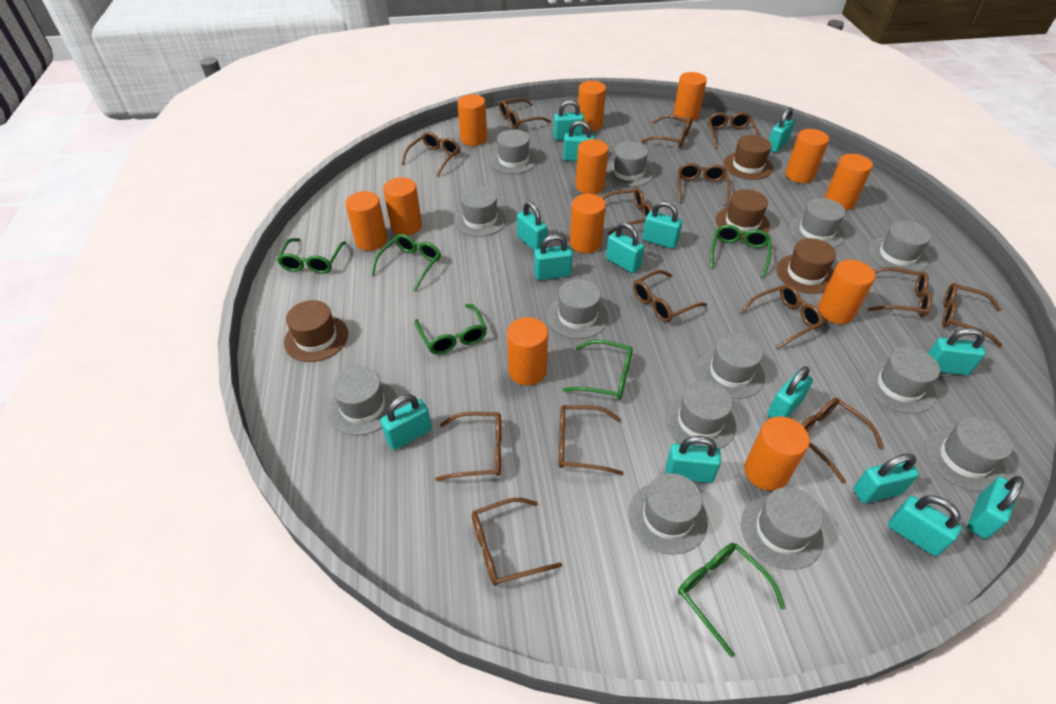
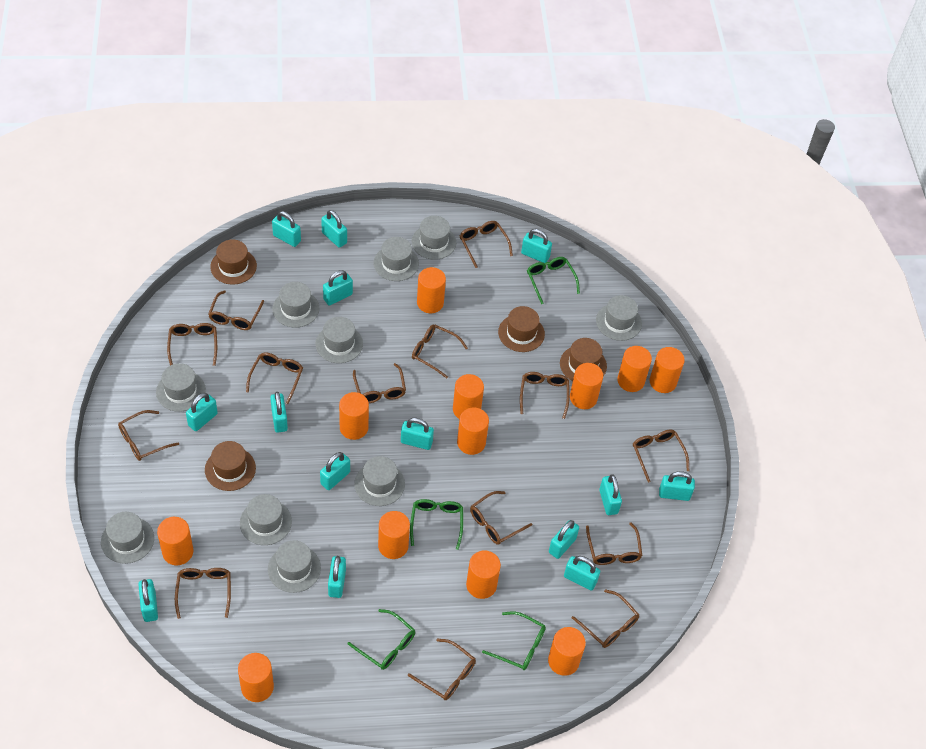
green glasses: 6 -> 4
grey hat: 13 -> 10

